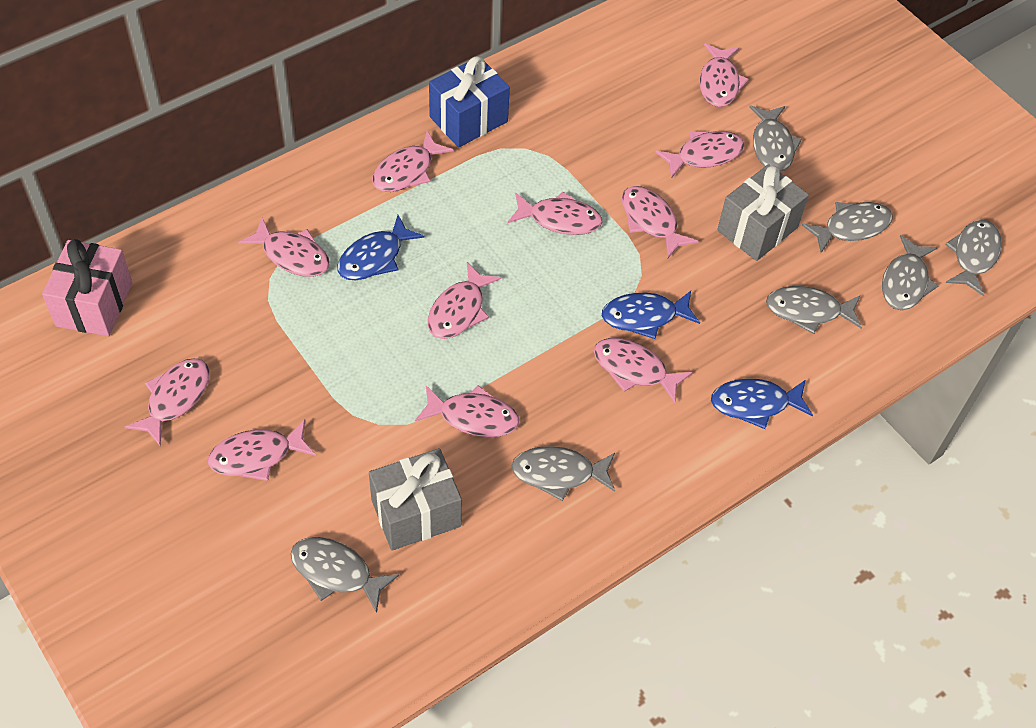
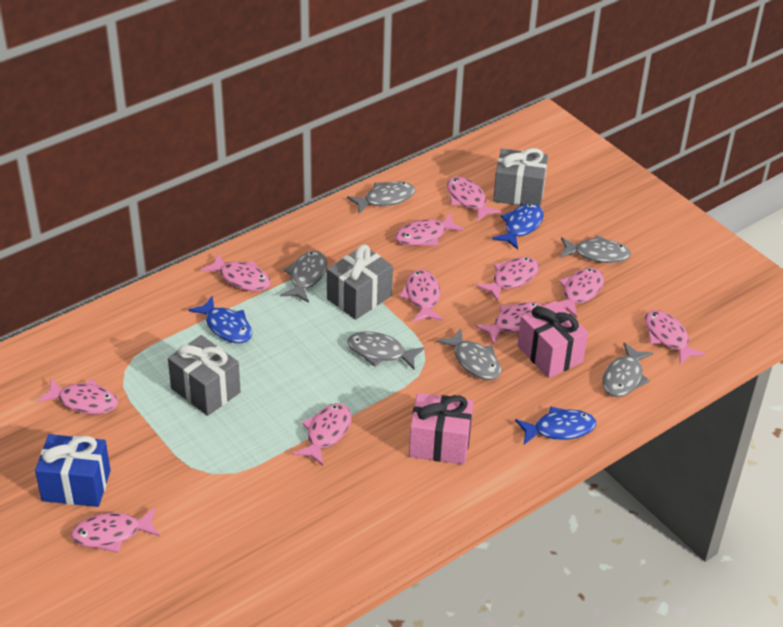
grey fish: 7 -> 6
grey gift: 2 -> 3
pink gift: 1 -> 2

